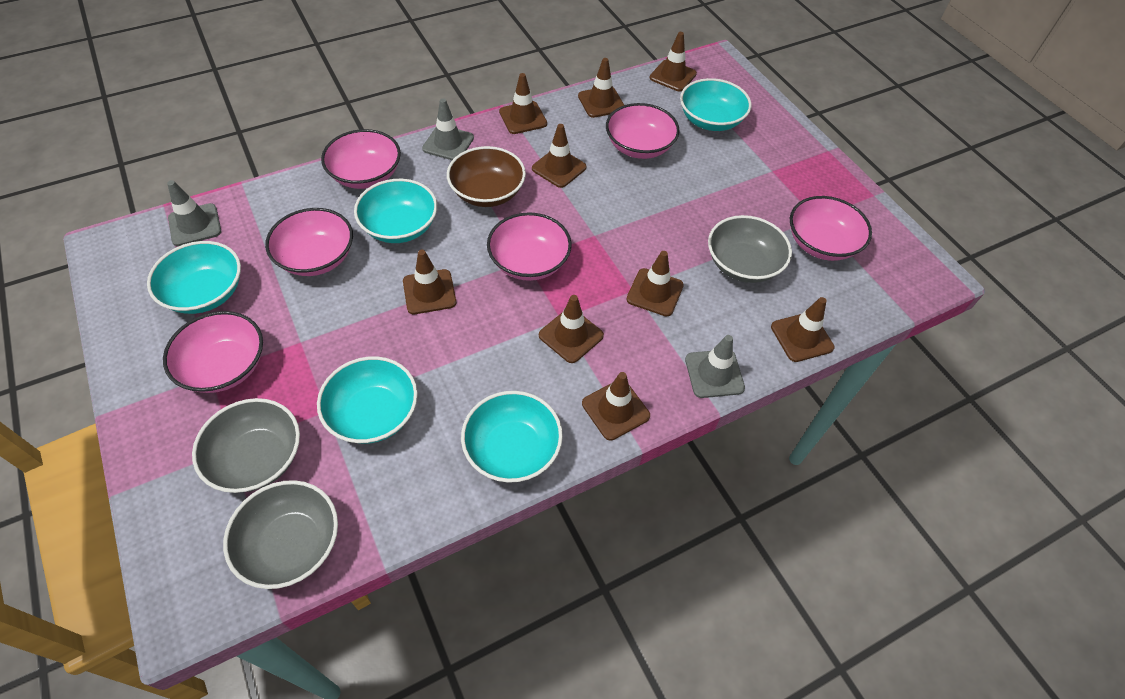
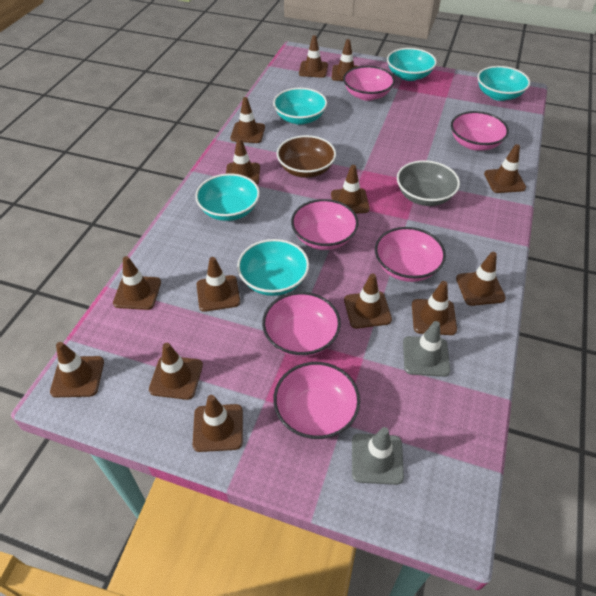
brown traffic cone: 9 -> 14
grey bowl: 3 -> 1
grey traffic cone: 3 -> 2

